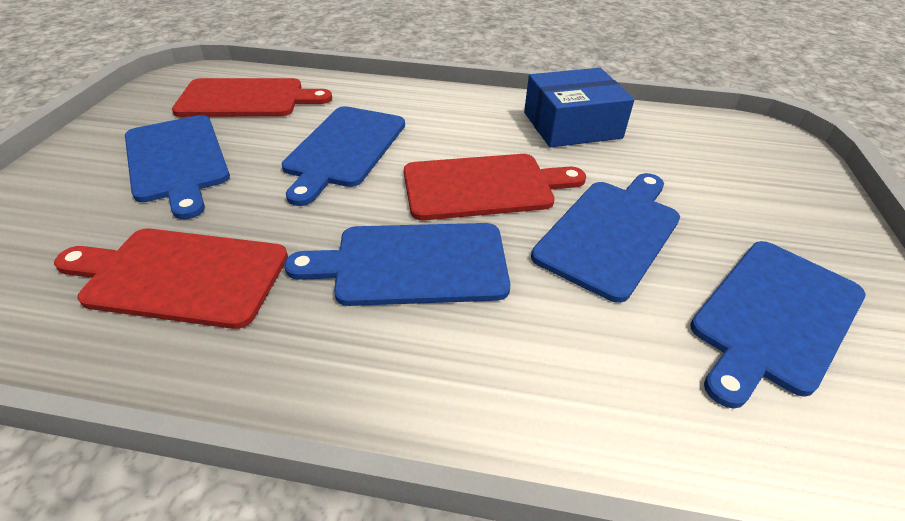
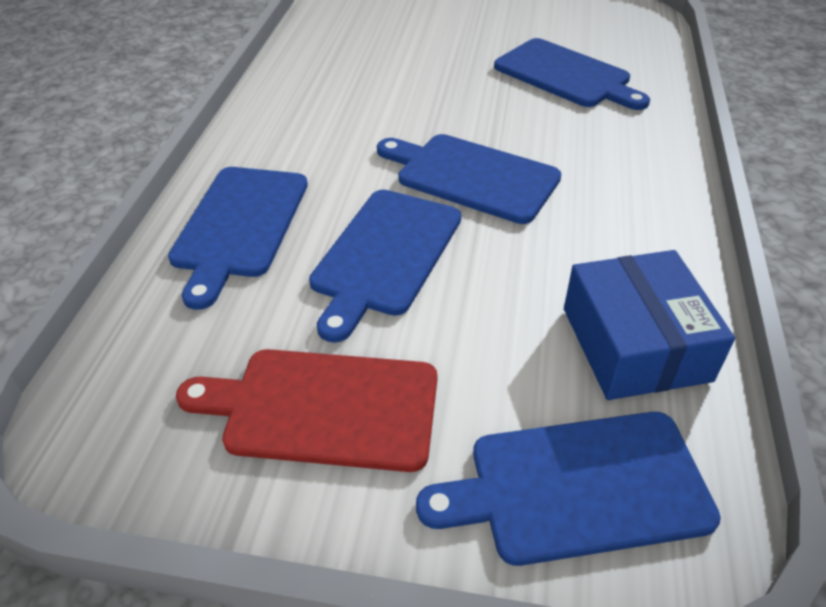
red cutting board: 3 -> 1

